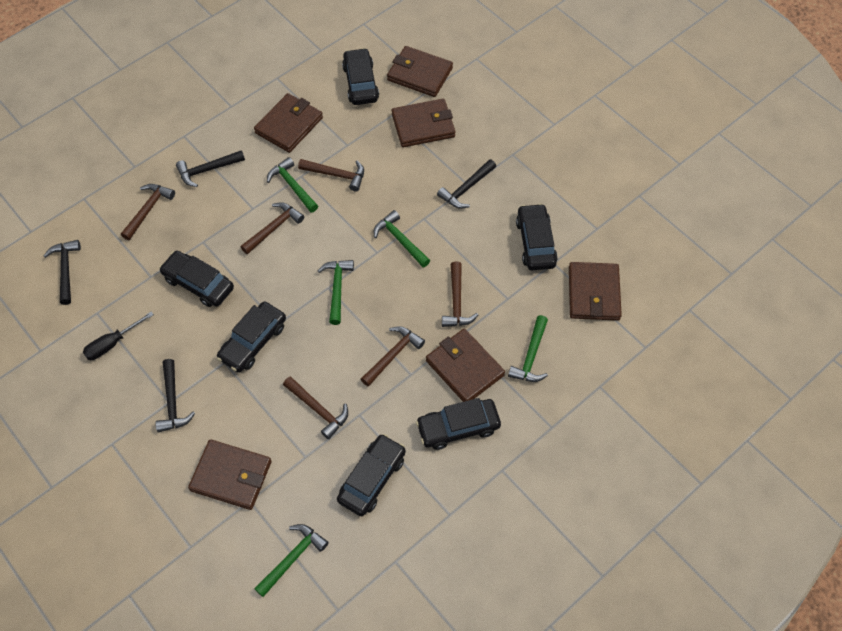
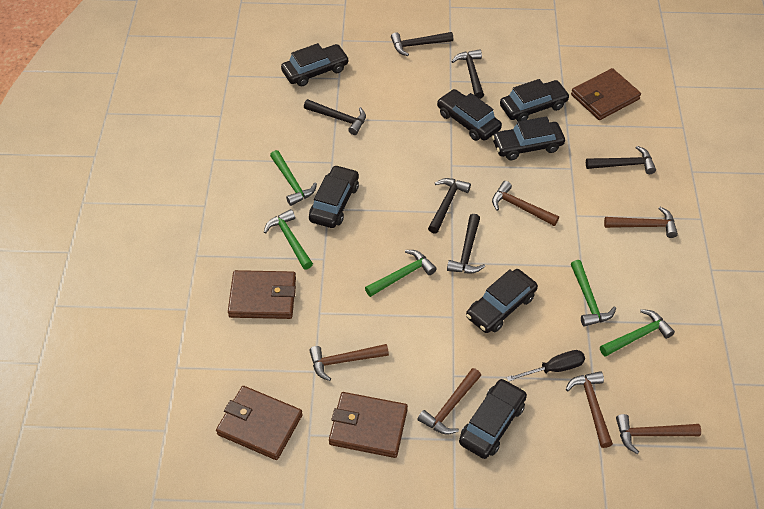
black car: 6 -> 7
black hammer: 4 -> 6
brown wallet: 6 -> 4

